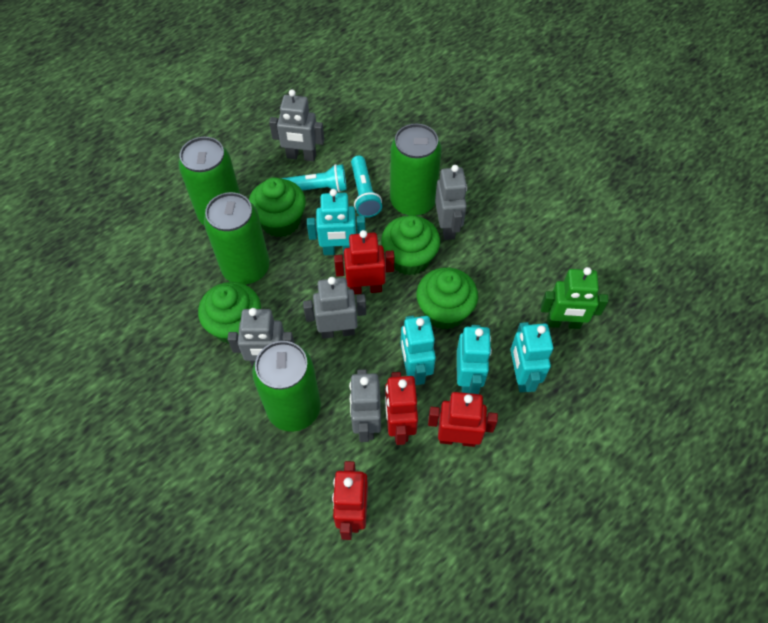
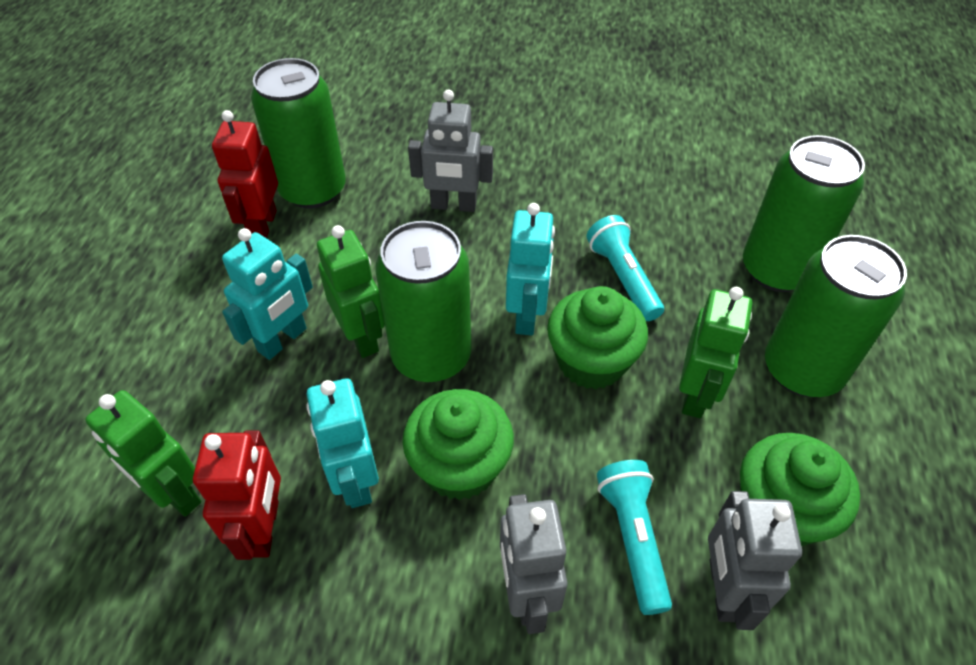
green cupcake: 4 -> 3
green robot: 1 -> 3
grey robot: 5 -> 3
red robot: 4 -> 2
turquoise robot: 4 -> 3

